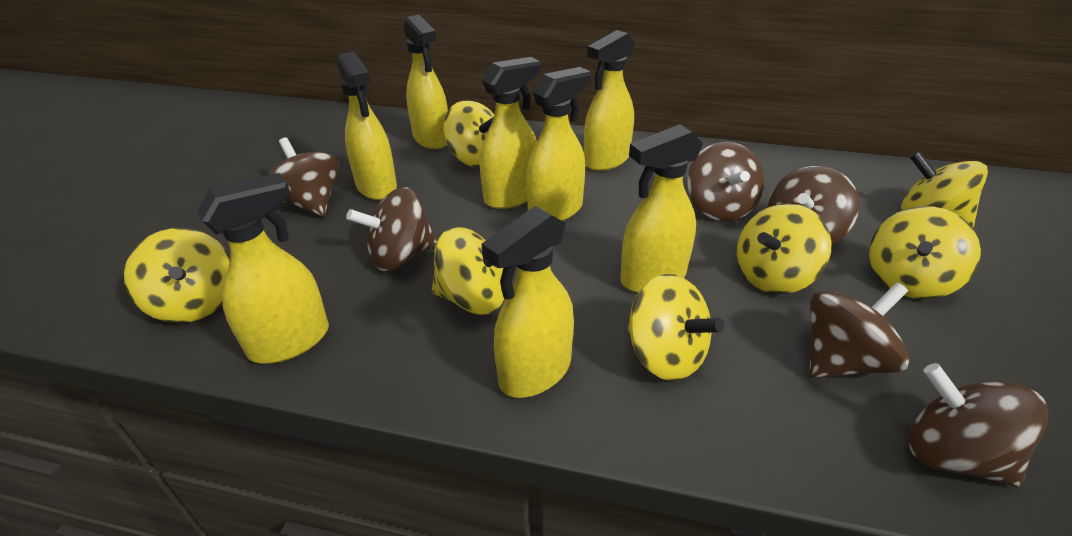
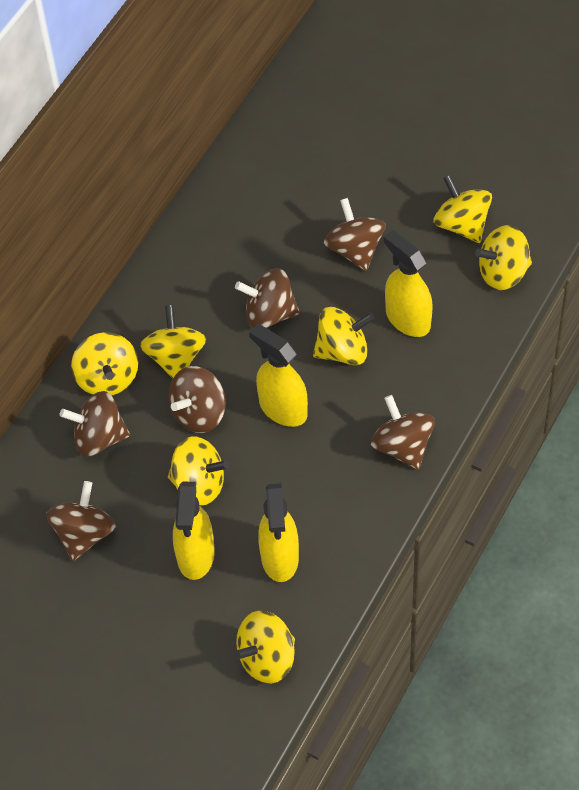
yellow spray bottle: 8 -> 4

